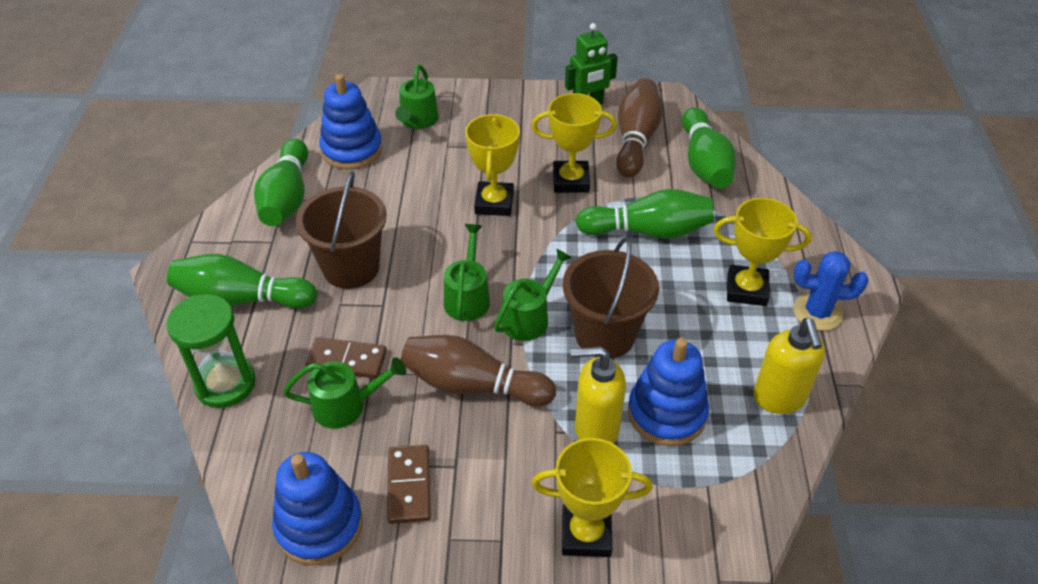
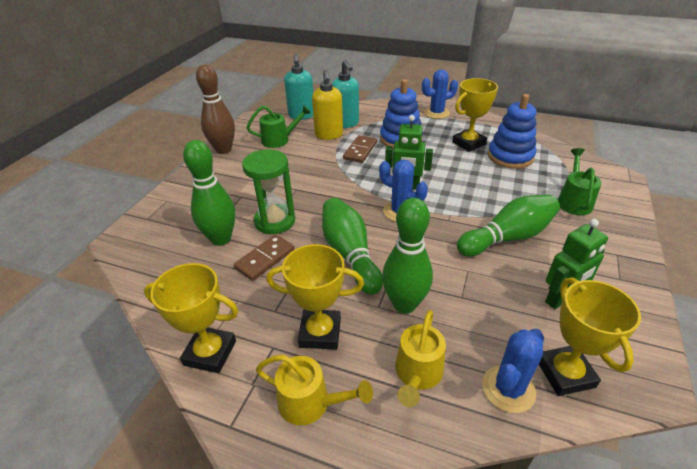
blue cactus: 1 -> 3
blue stacking toy: 3 -> 2
brown bowling pin: 2 -> 1
brown bucket: 2 -> 0
green robot: 1 -> 2
green watering can: 4 -> 2
turquoise soap dispenser: 0 -> 2
yellow soap dispenser: 2 -> 1
yellow watering can: 0 -> 2

